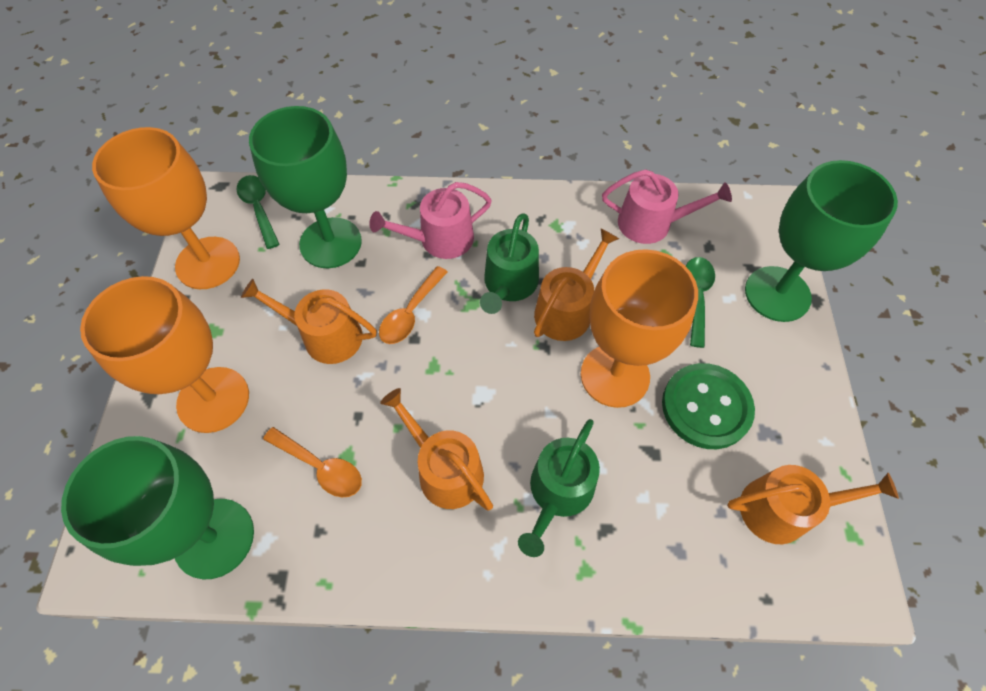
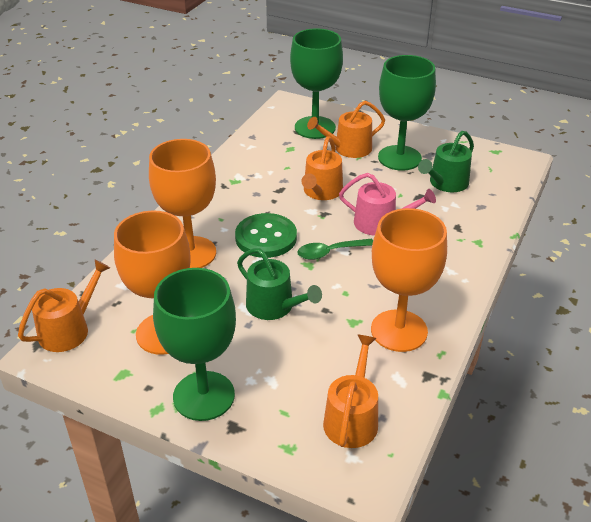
green spoon: 2 -> 1
orange spoon: 2 -> 0
pink watering can: 2 -> 1

